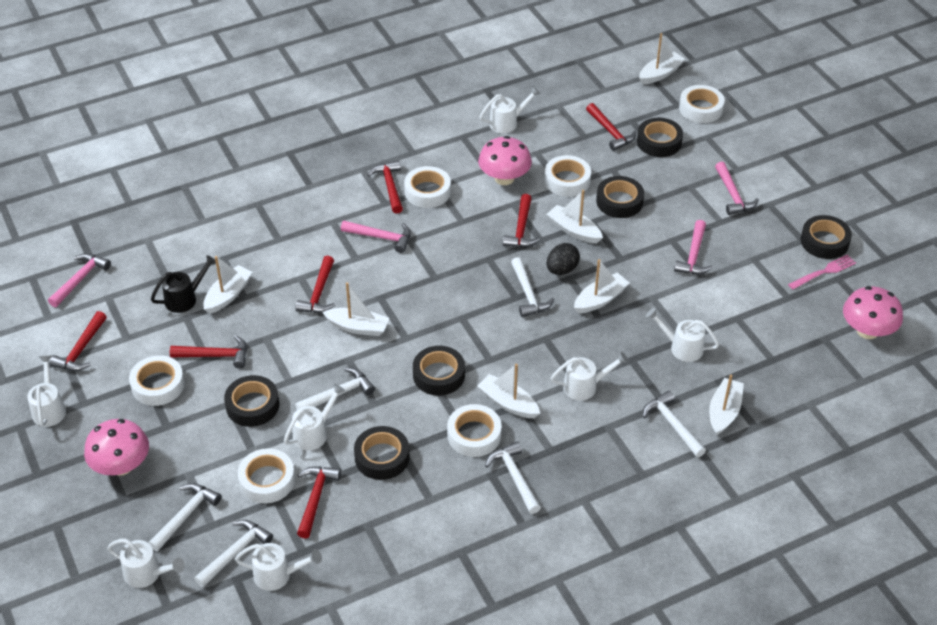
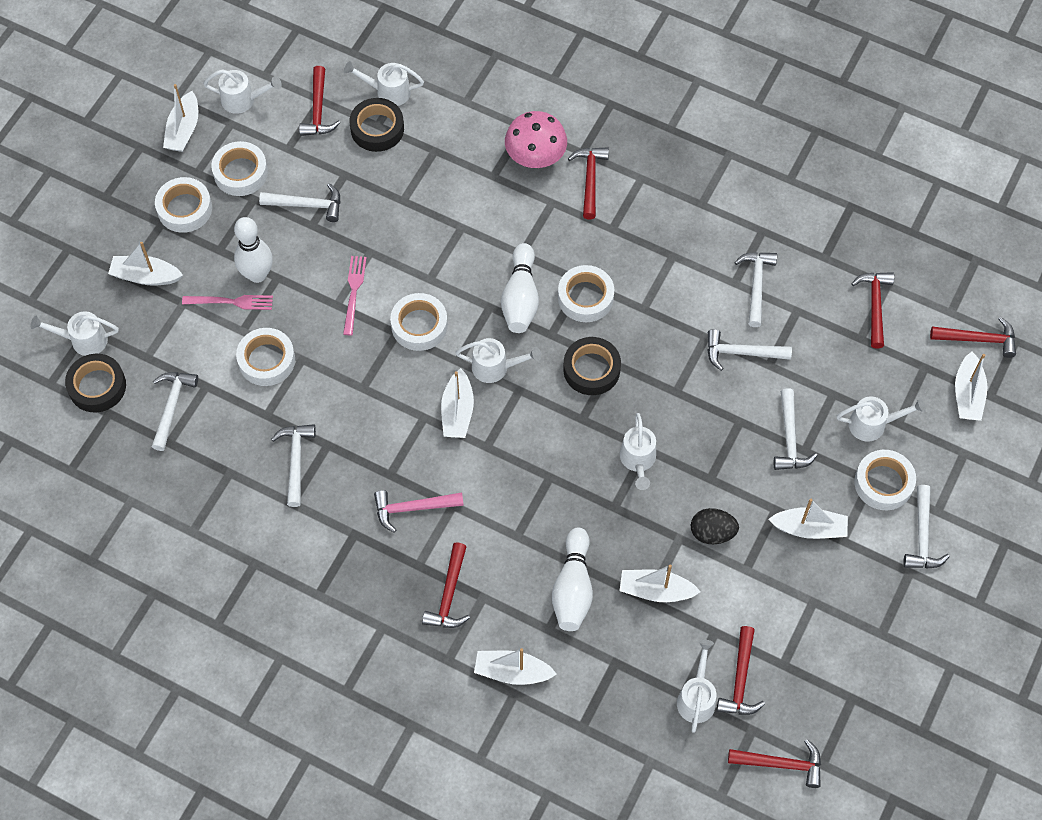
black tape: 6 -> 3
black watering can: 1 -> 0
pink fork: 1 -> 2
pink hammer: 4 -> 1
pink mushroom: 3 -> 1
white bowling pin: 0 -> 3
white hammer: 6 -> 7

